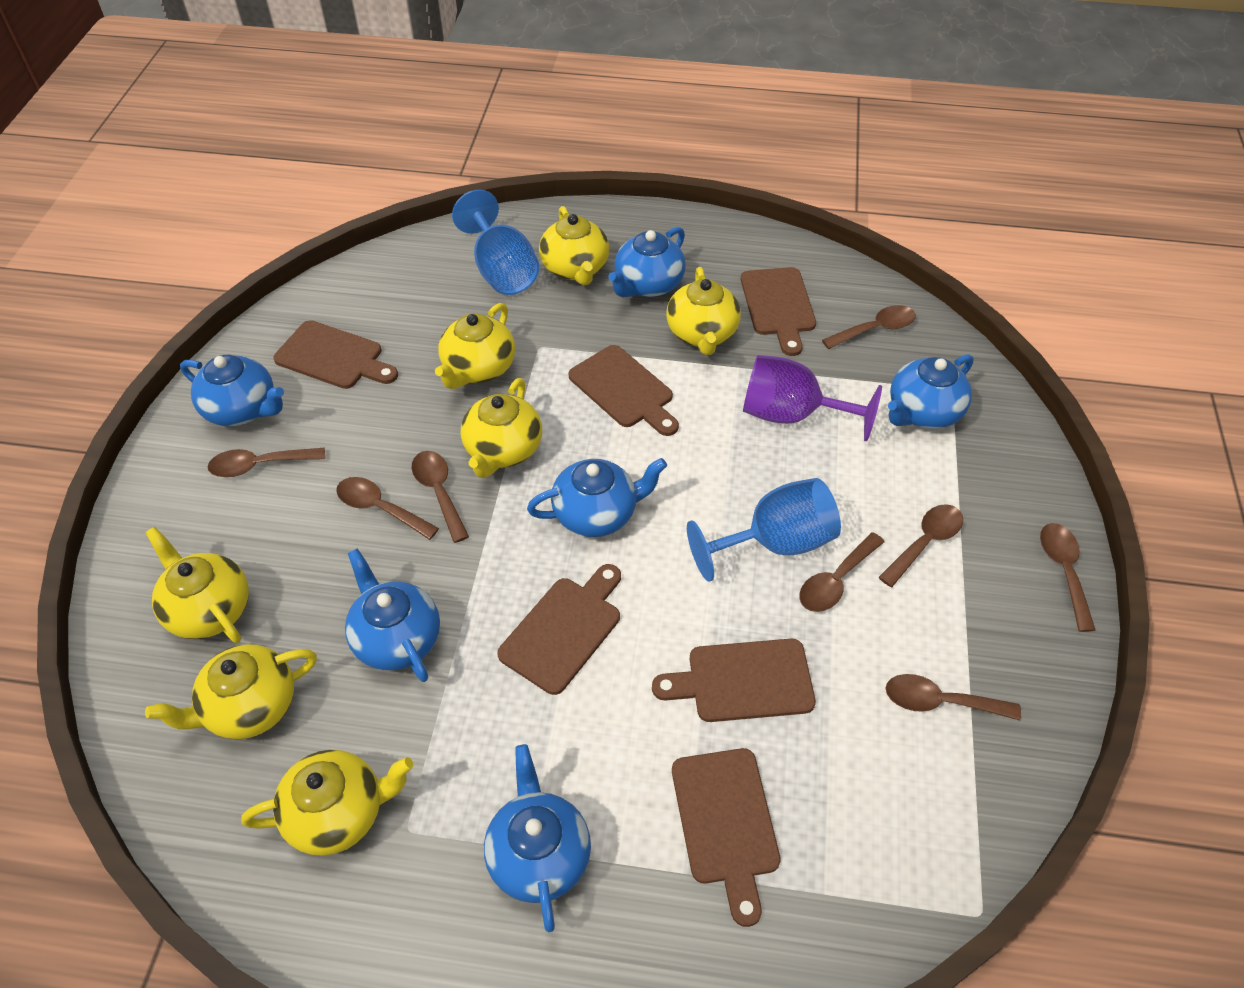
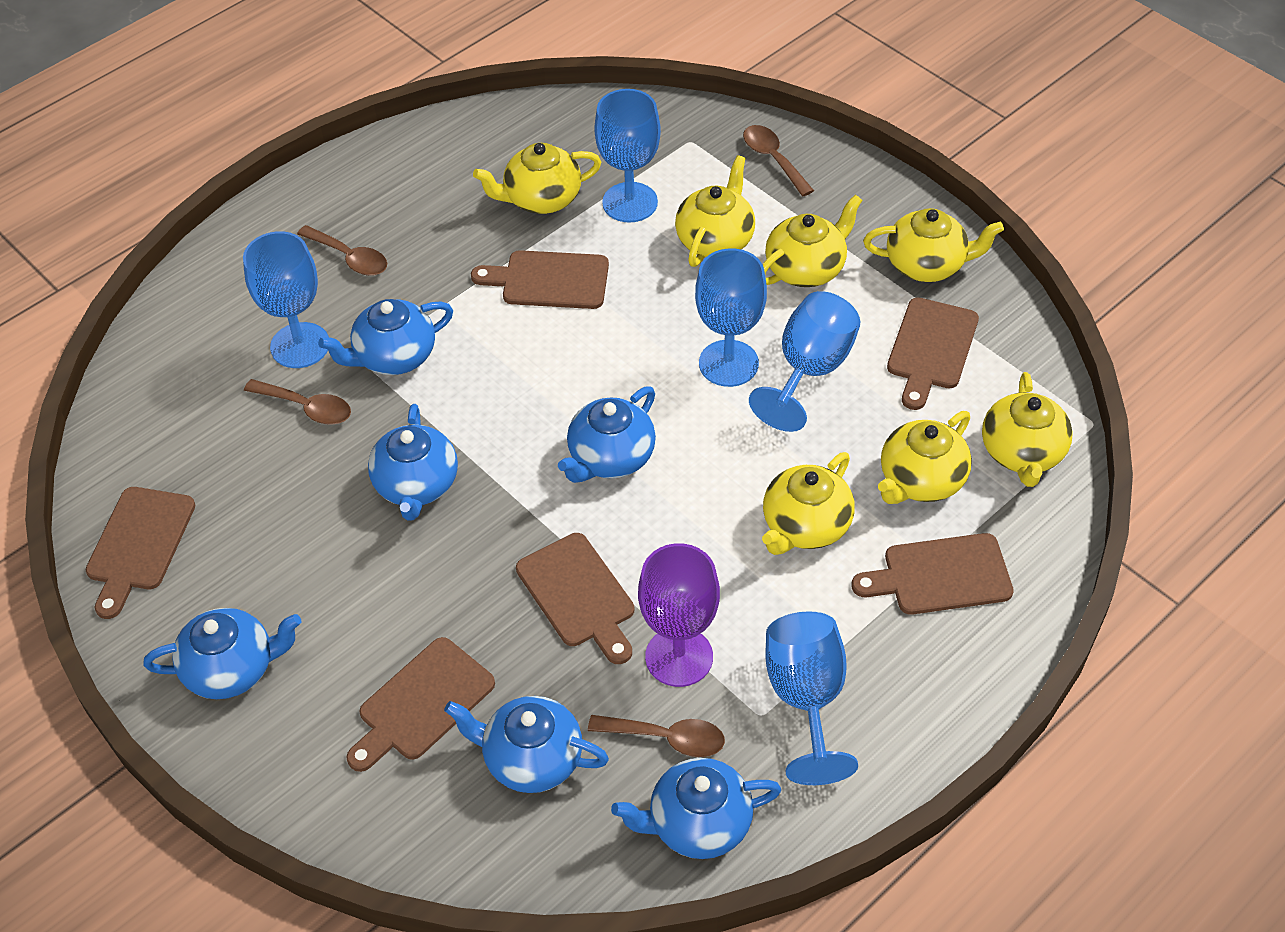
blue goblet: 2 -> 5
brown spoon: 8 -> 4

